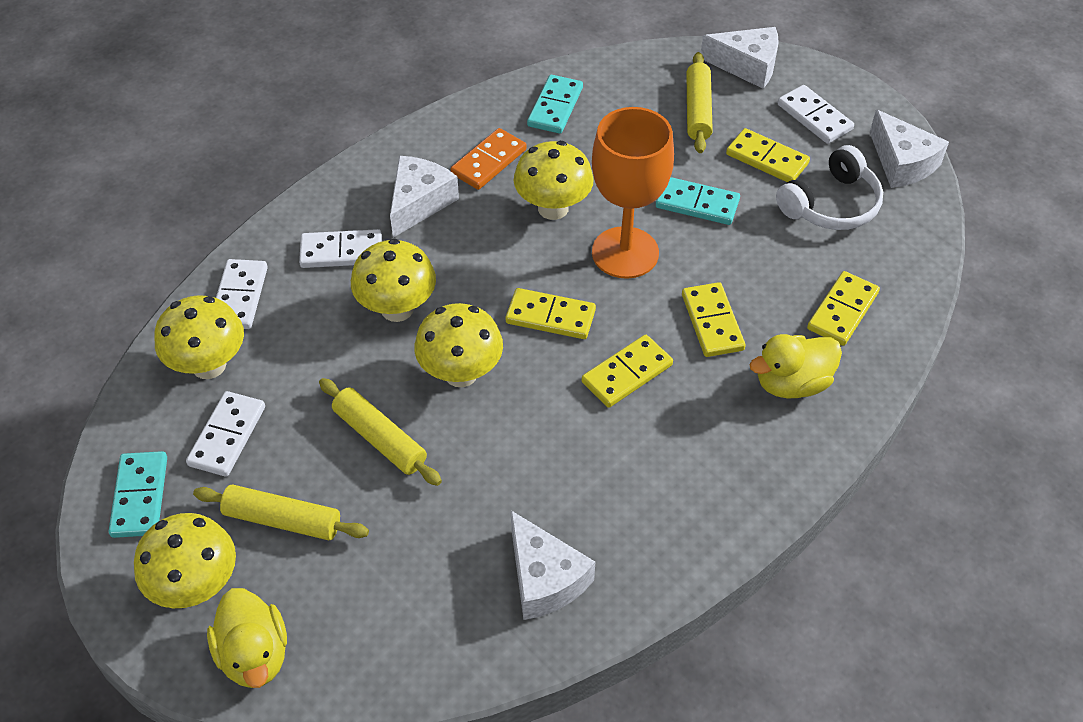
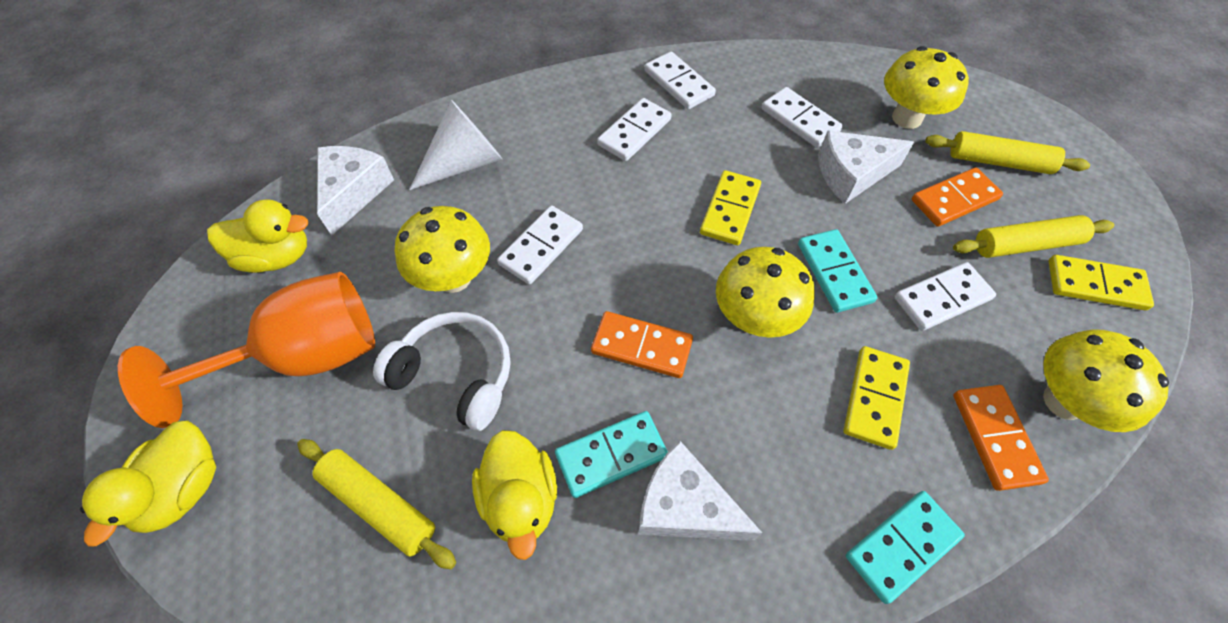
orange domino: 1 -> 3
white cheese: 4 -> 3
white cone: 0 -> 1
white domino: 4 -> 5
yellow domino: 5 -> 3
yellow duck: 2 -> 3
yellow mushroom: 5 -> 4

